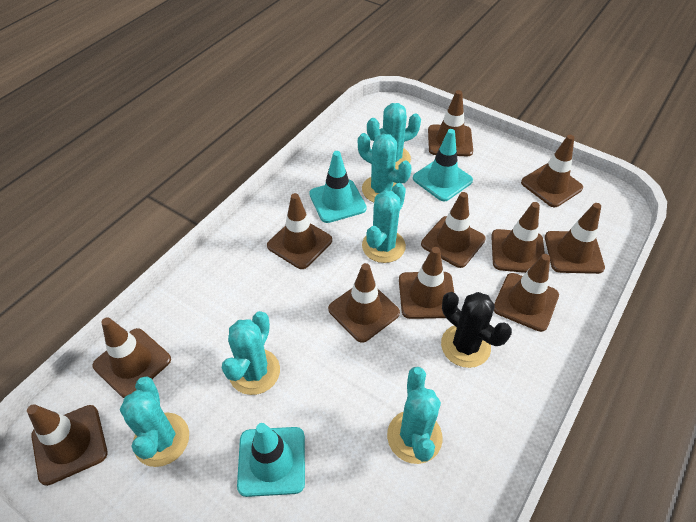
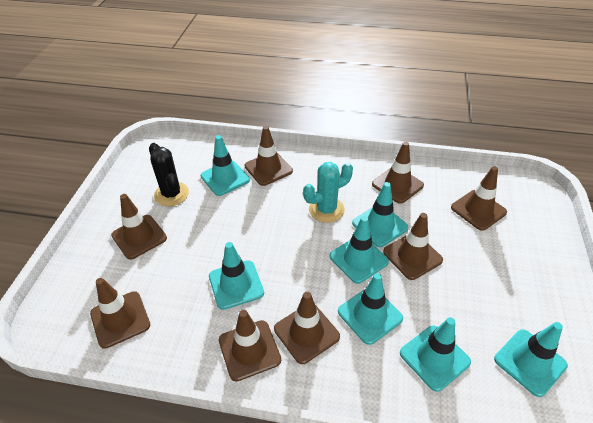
brown traffic cone: 11 -> 8
turquoise cactus: 6 -> 1
turquoise traffic cone: 3 -> 7

